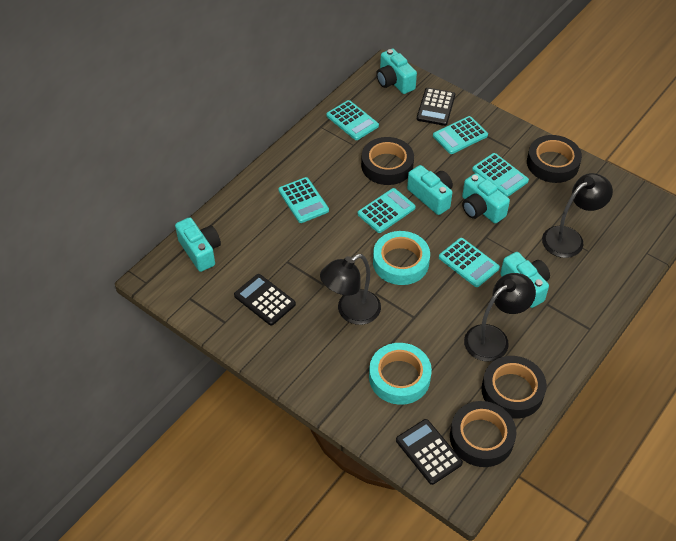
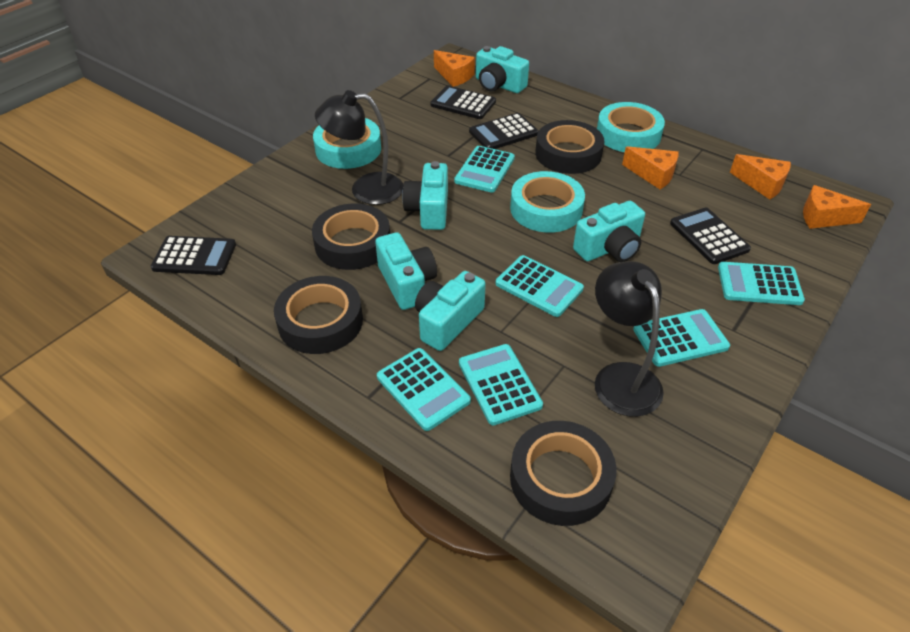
black calculator: 3 -> 4
black lamp: 3 -> 2
orange cheese: 0 -> 4
turquoise tape: 2 -> 3

